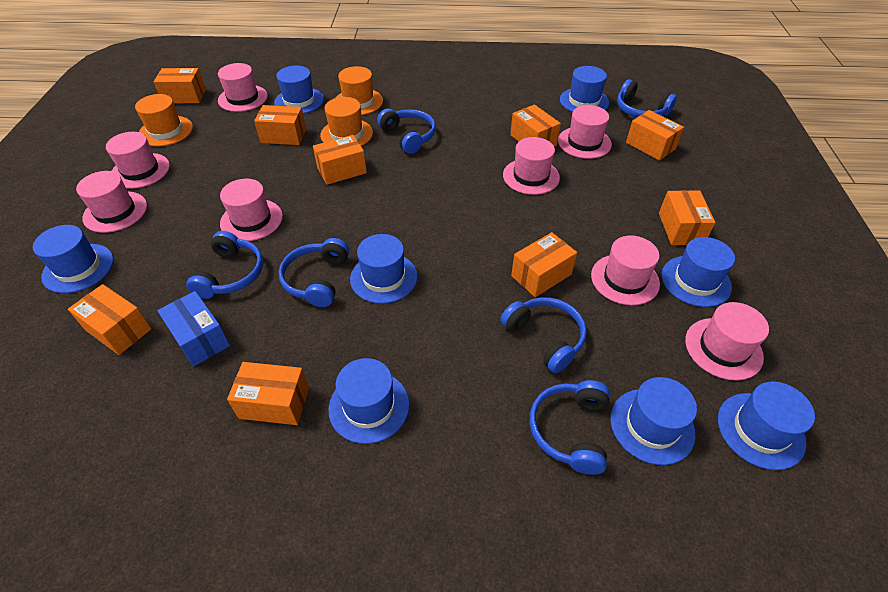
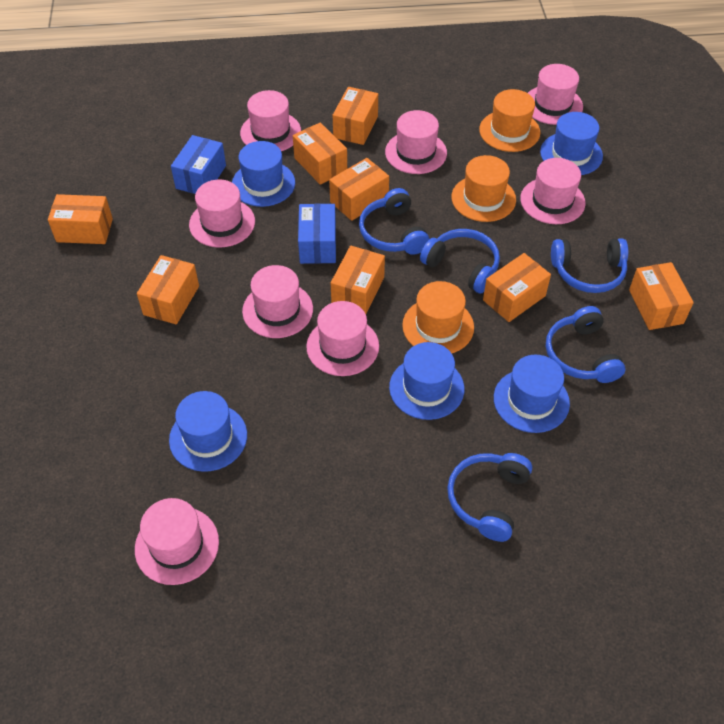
blue box: 1 -> 2
blue hat: 8 -> 5
blue headphones: 6 -> 5
orange box: 9 -> 8

